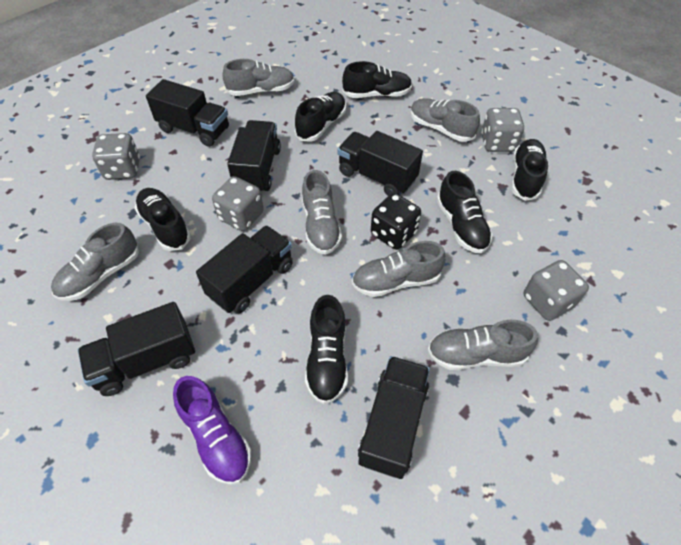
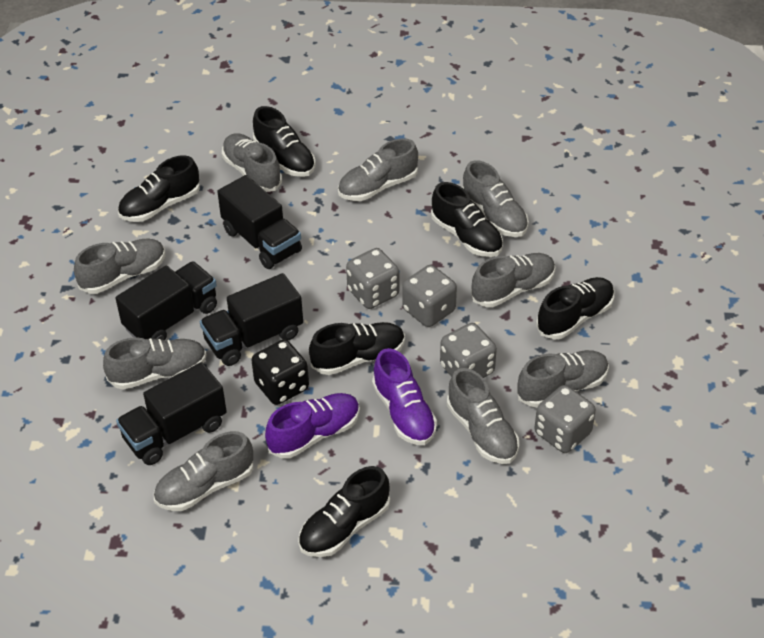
black truck: 6 -> 4
grey shoe: 6 -> 9
purple shoe: 1 -> 2

